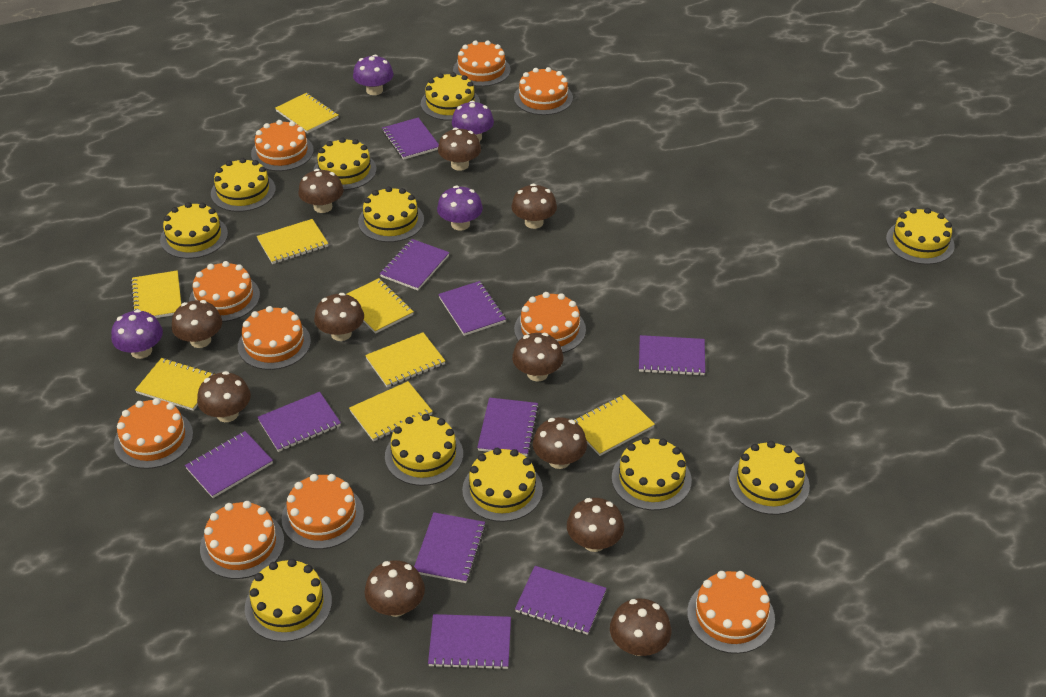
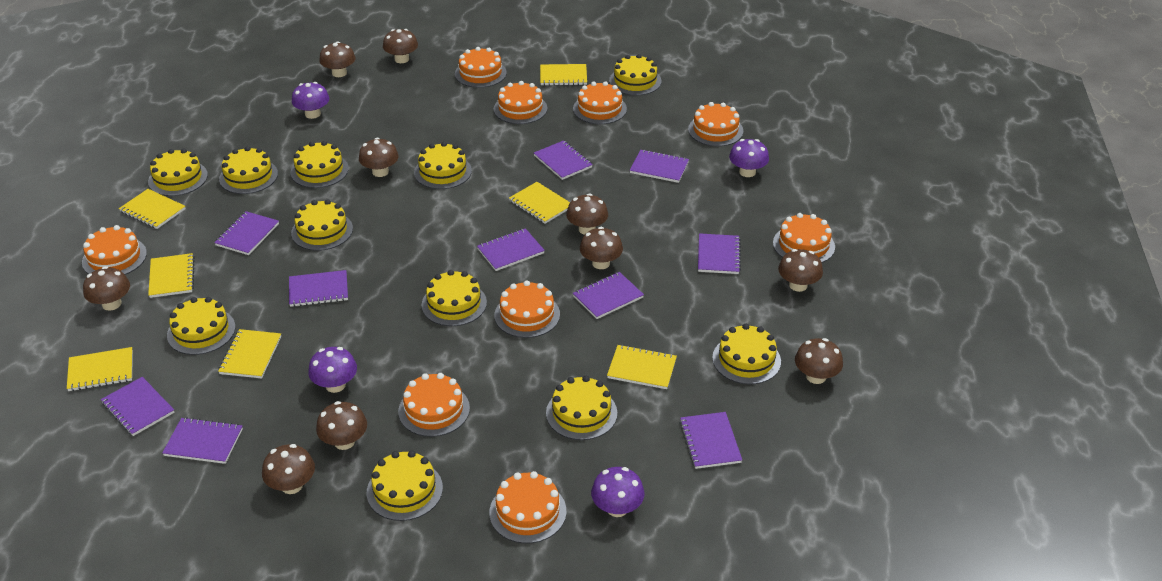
brown mushroom: 11 -> 10
orange cake: 10 -> 9
yellow notebook: 8 -> 7

